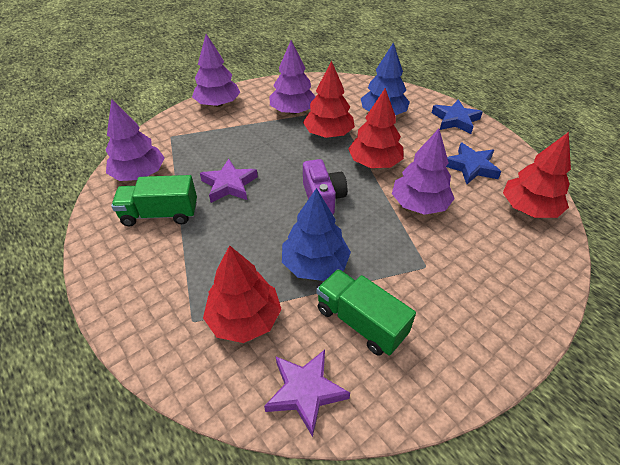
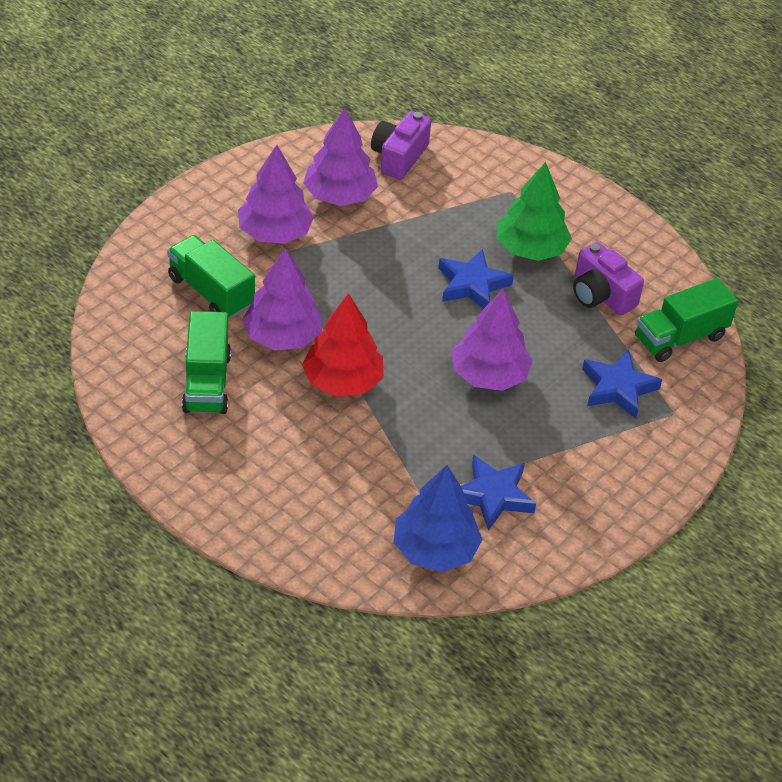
blue star: 2 -> 3
blue tree: 2 -> 1
green tree: 0 -> 1
green truck: 2 -> 3
purple camera: 1 -> 2
purple star: 2 -> 0
red tree: 4 -> 1

